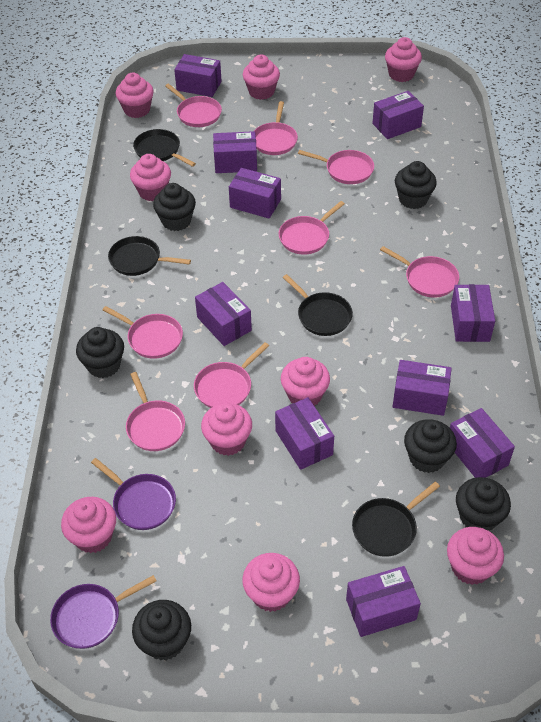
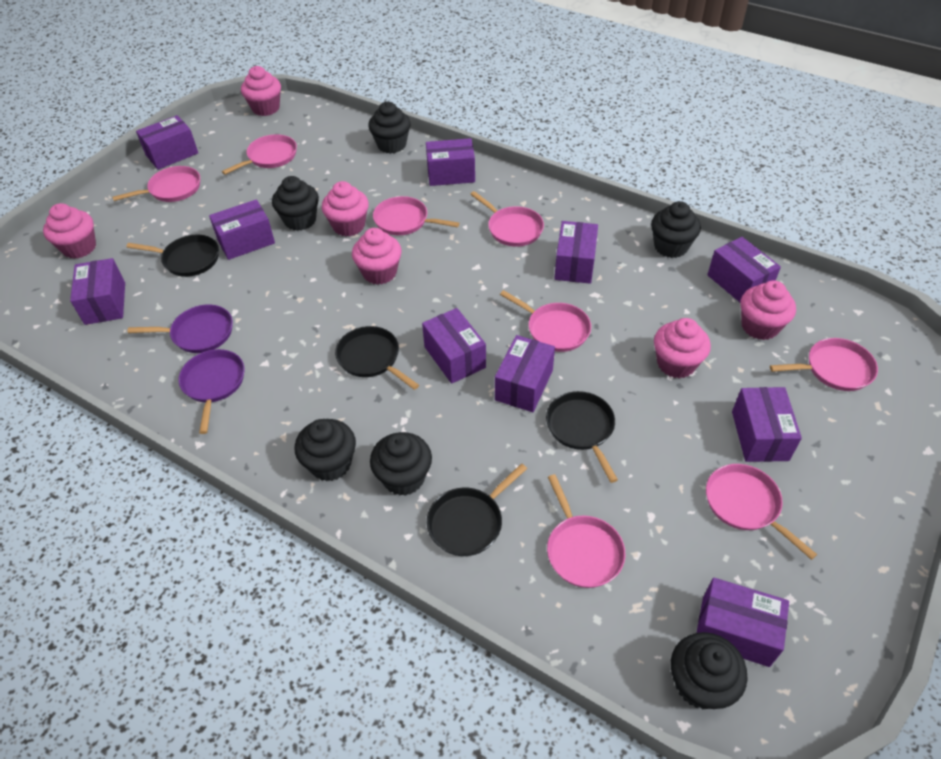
pink cupcake: 9 -> 6

